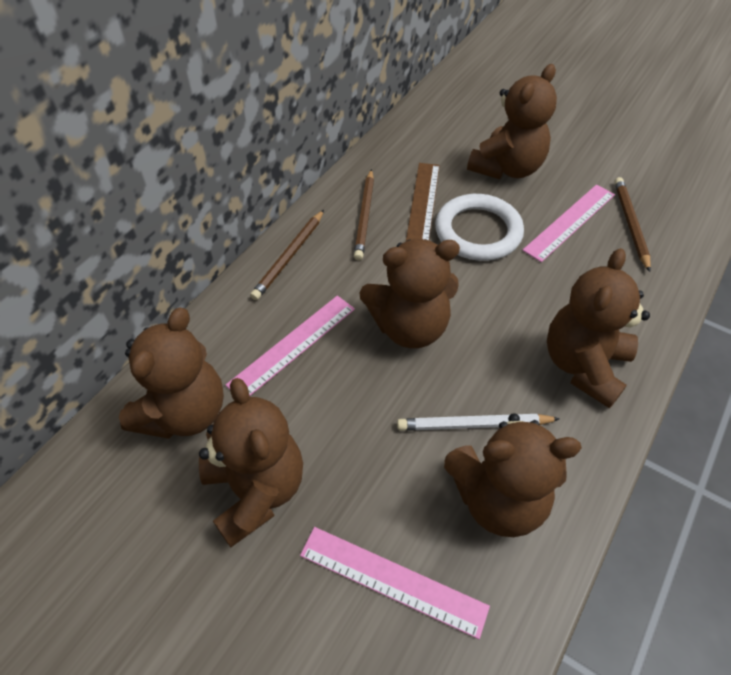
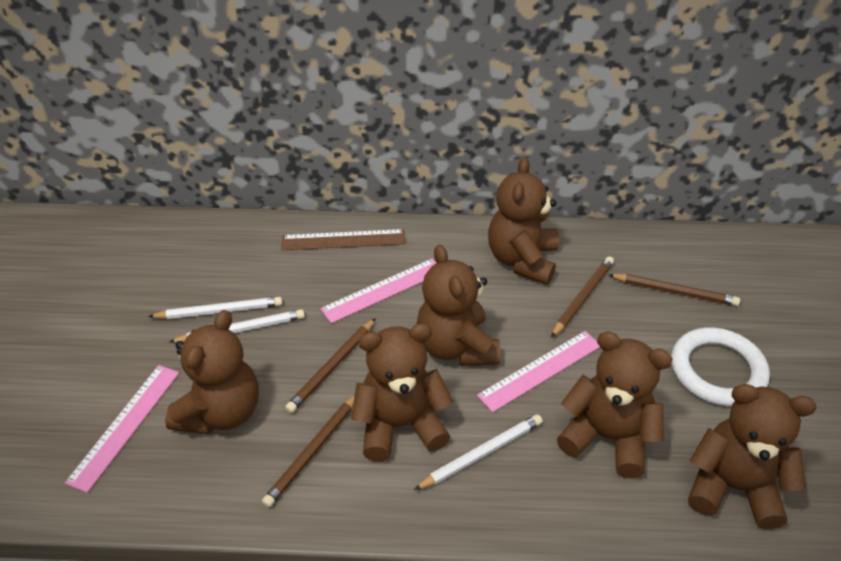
brown pencil: 3 -> 4
white pencil: 1 -> 3

